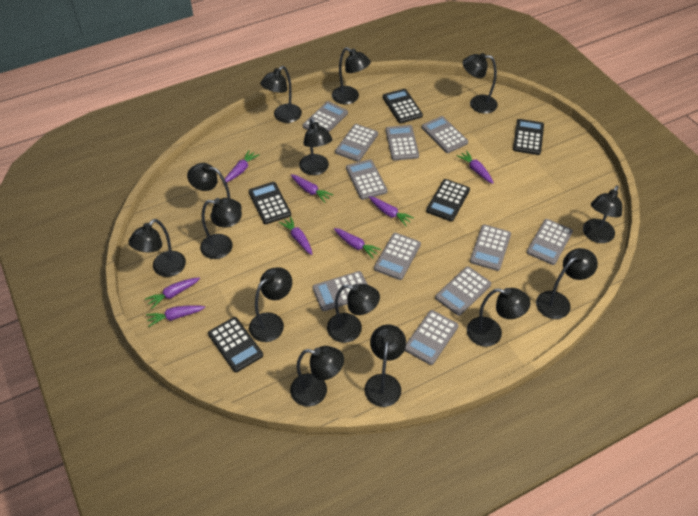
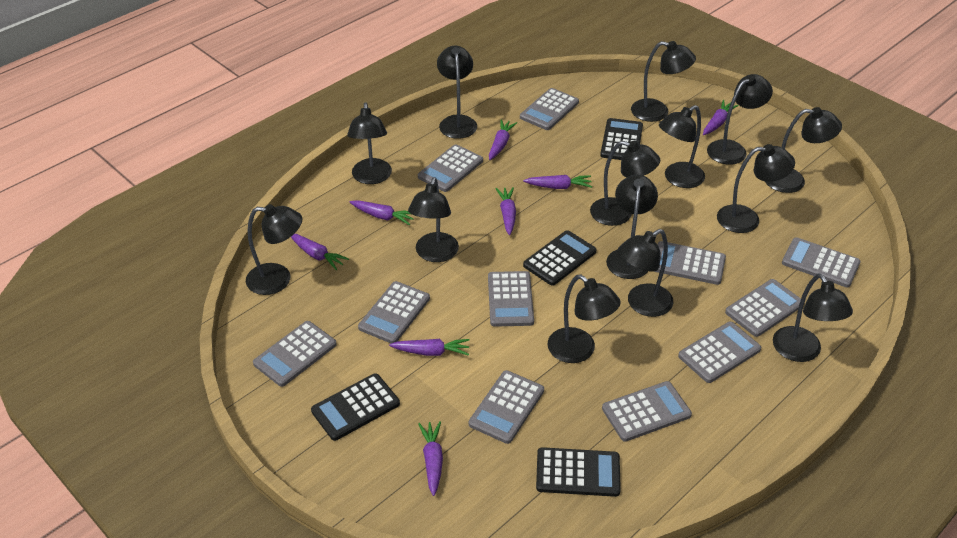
black calculator: 5 -> 4

